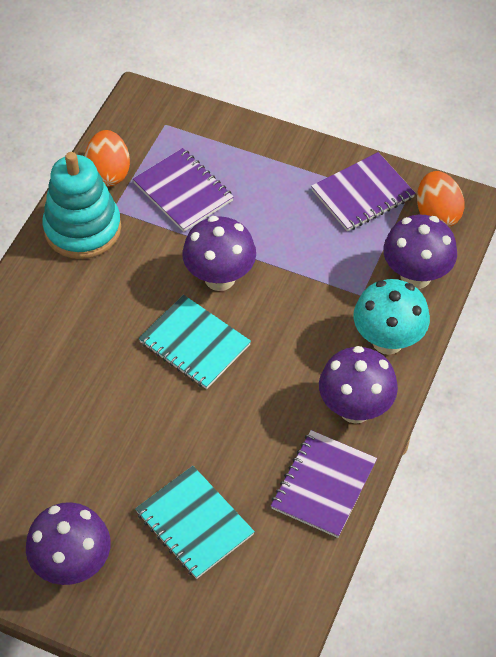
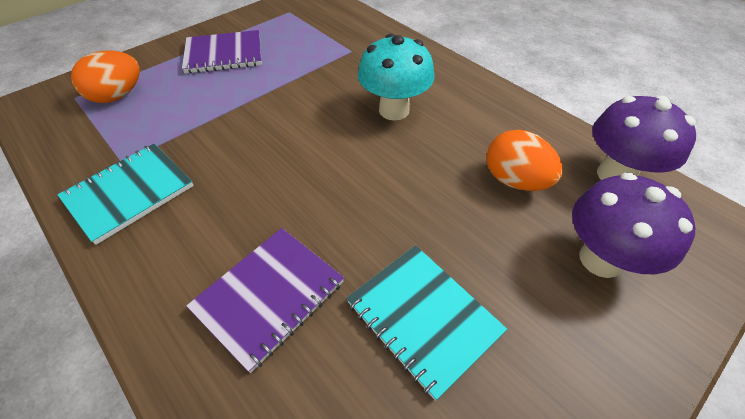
purple mushroom: 4 -> 2
purple notebook: 3 -> 2
turquoise stacking toy: 1 -> 0

